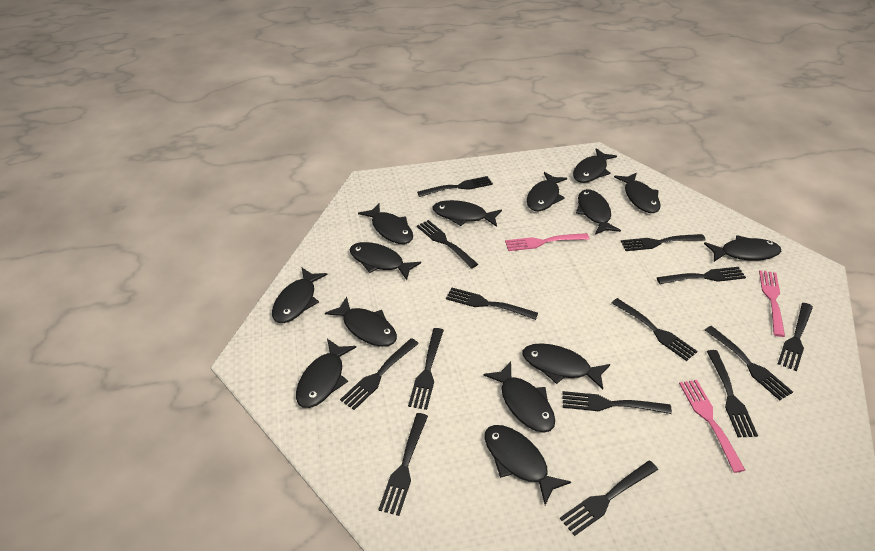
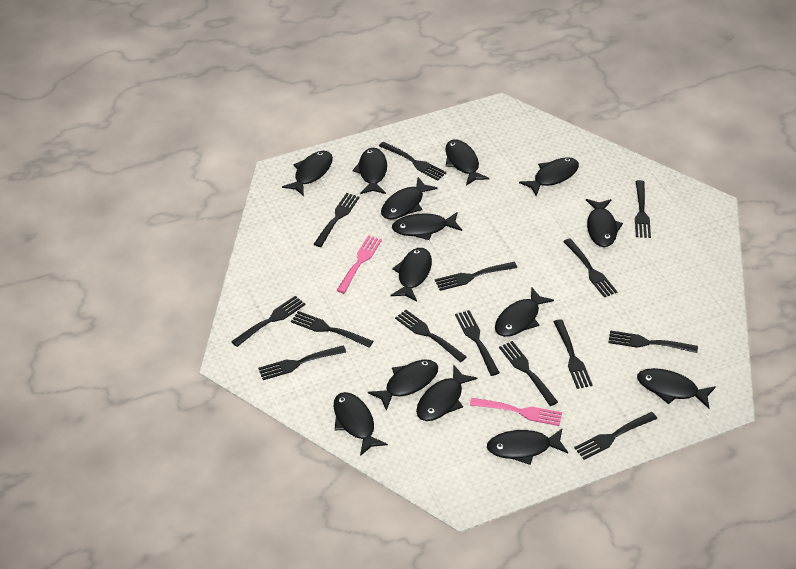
pink fork: 3 -> 2

